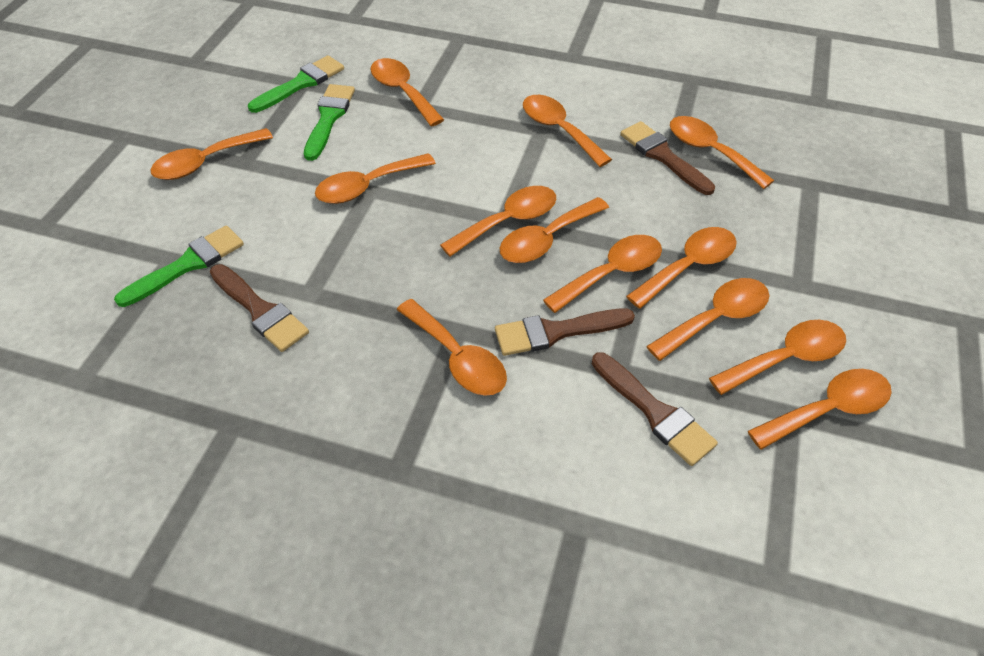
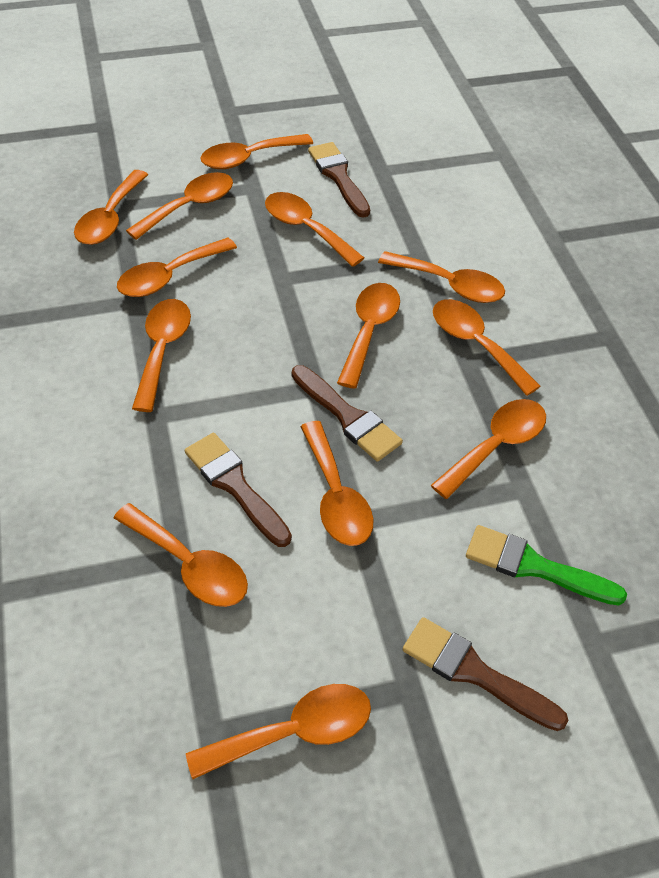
green brush: 3 -> 1

